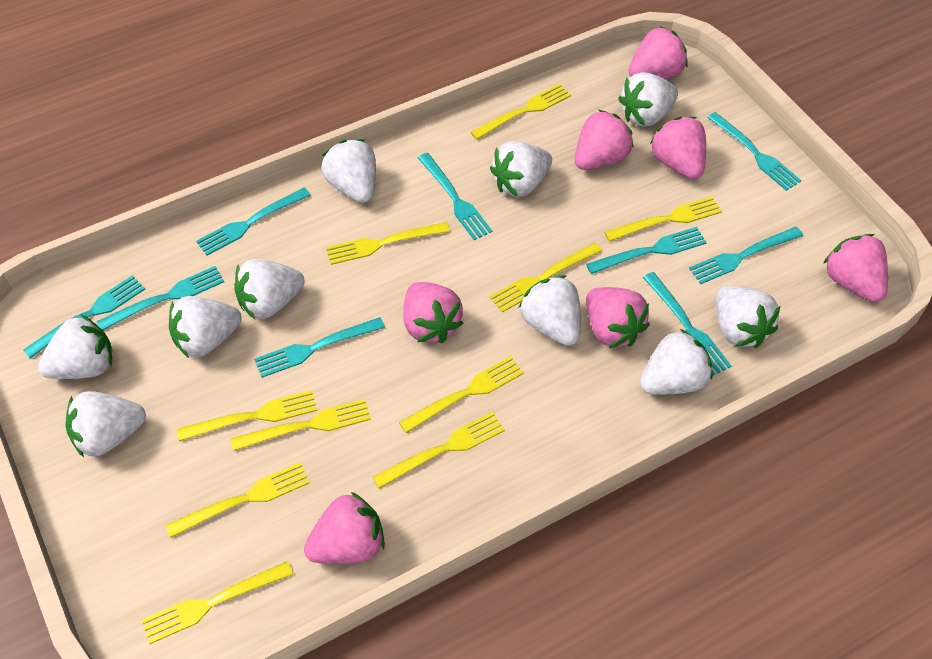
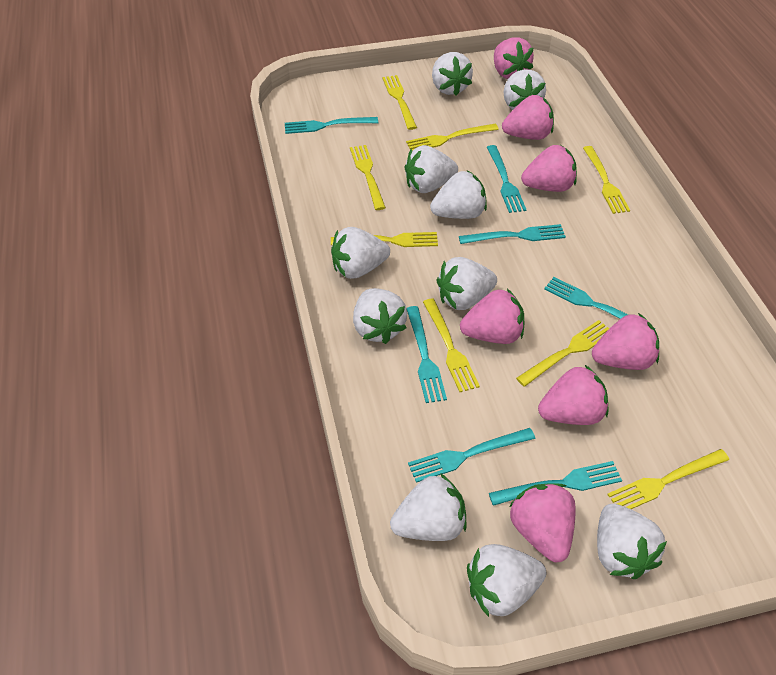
turquoise fork: 9 -> 7
yellow fork: 10 -> 8

